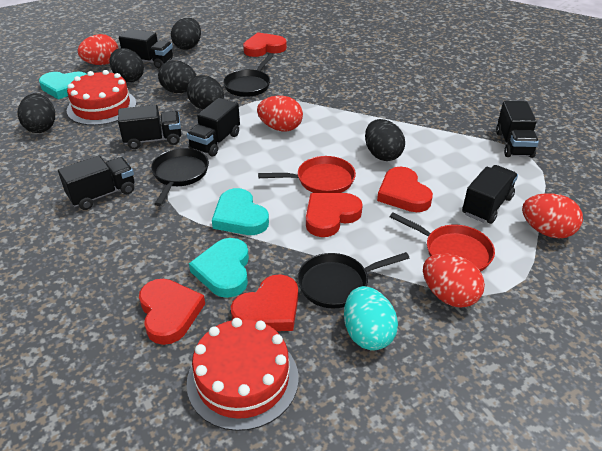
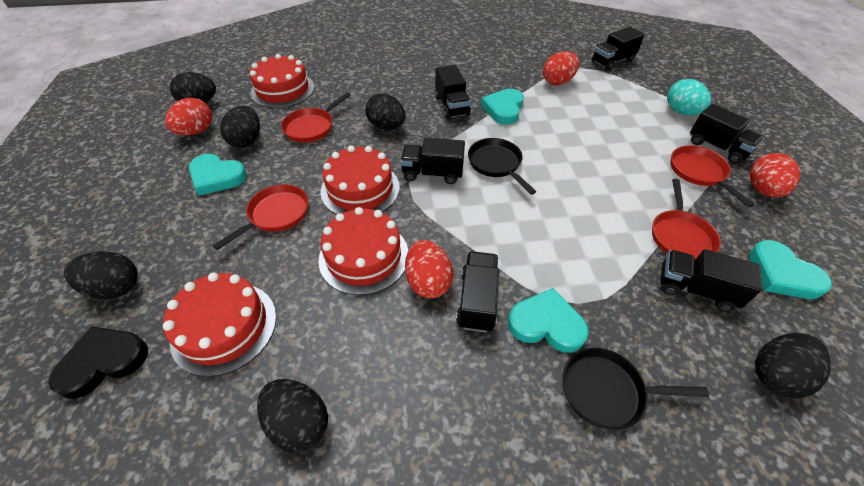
black heart: 0 -> 1
black pan: 3 -> 2
red cake: 2 -> 4
red heart: 5 -> 0
red pan: 2 -> 4
turquoise heart: 3 -> 4

